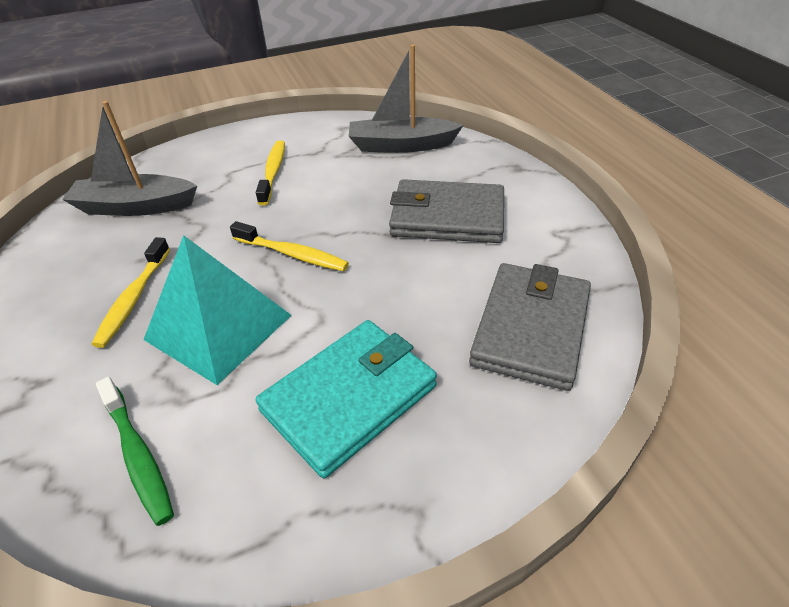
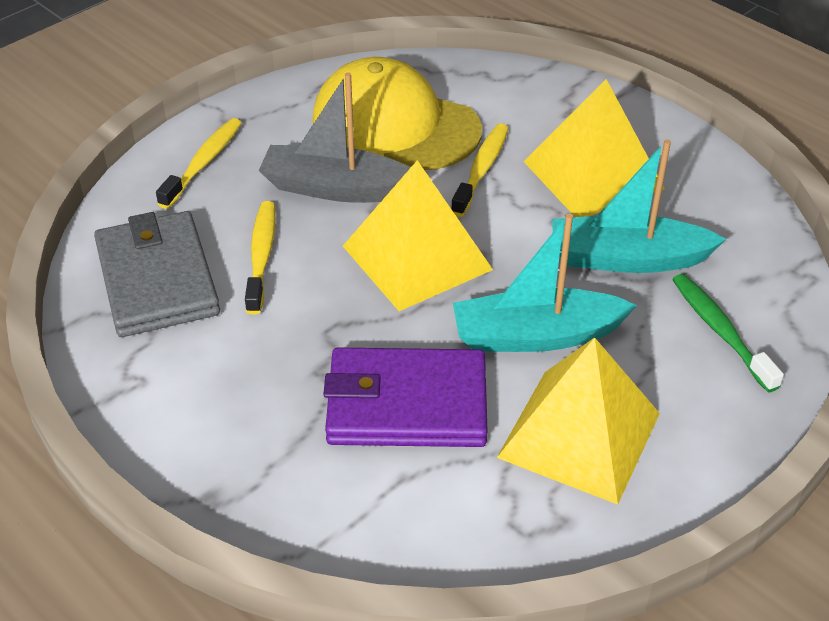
grey boat: 2 -> 1
grey wallet: 2 -> 1
purple wallet: 0 -> 1
turquoise boat: 0 -> 2
turquoise pyramid: 1 -> 0
turquoise wallet: 1 -> 0
yellow cap: 0 -> 1
yellow pyramid: 0 -> 3

